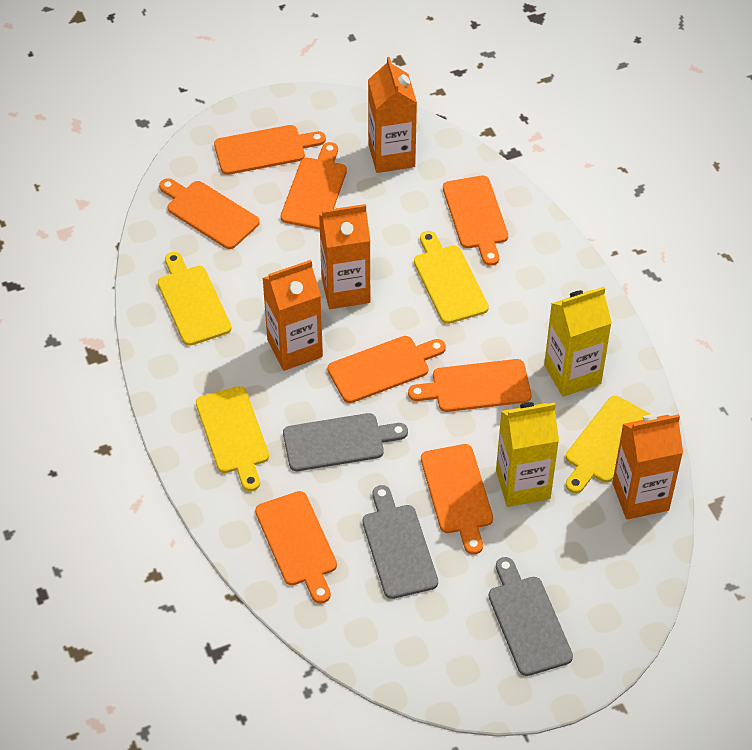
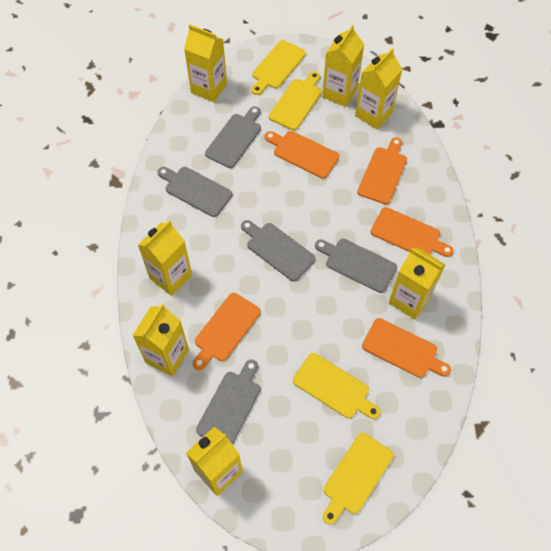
grey cutting board: 3 -> 5
orange carton: 4 -> 0
orange cutting board: 8 -> 5
yellow carton: 2 -> 7

